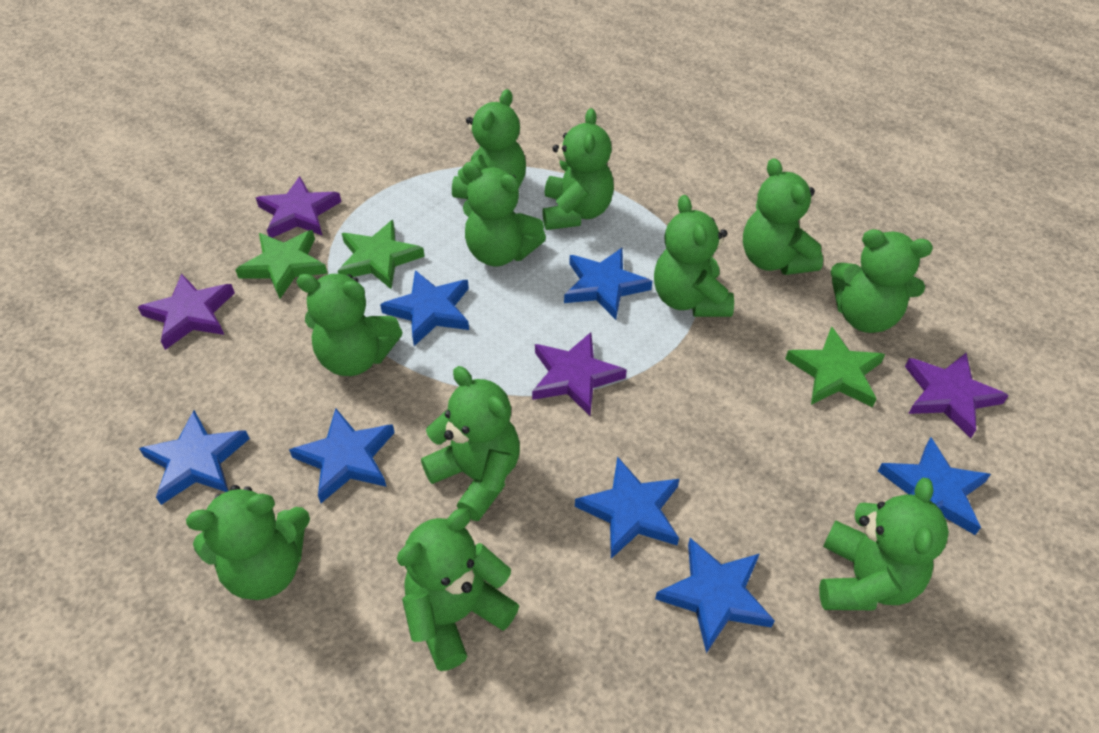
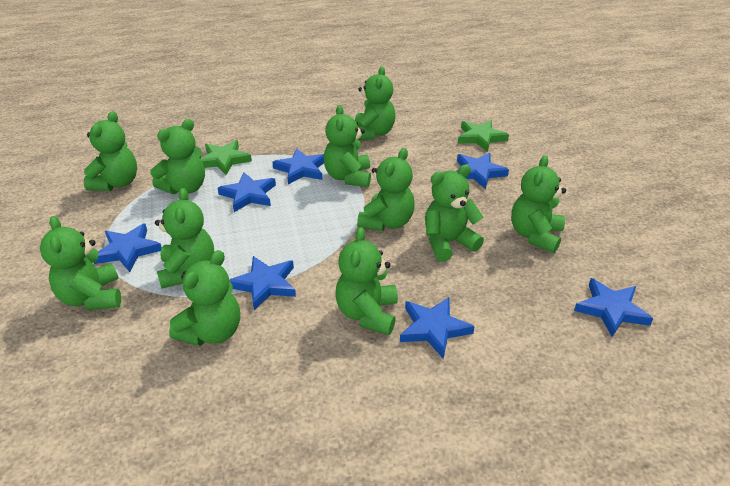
green star: 3 -> 2
purple star: 4 -> 0

